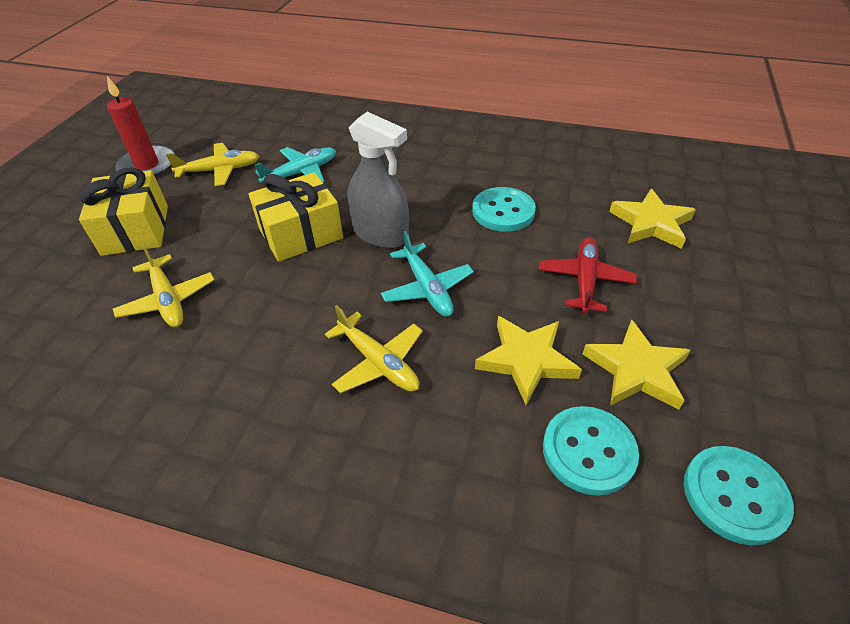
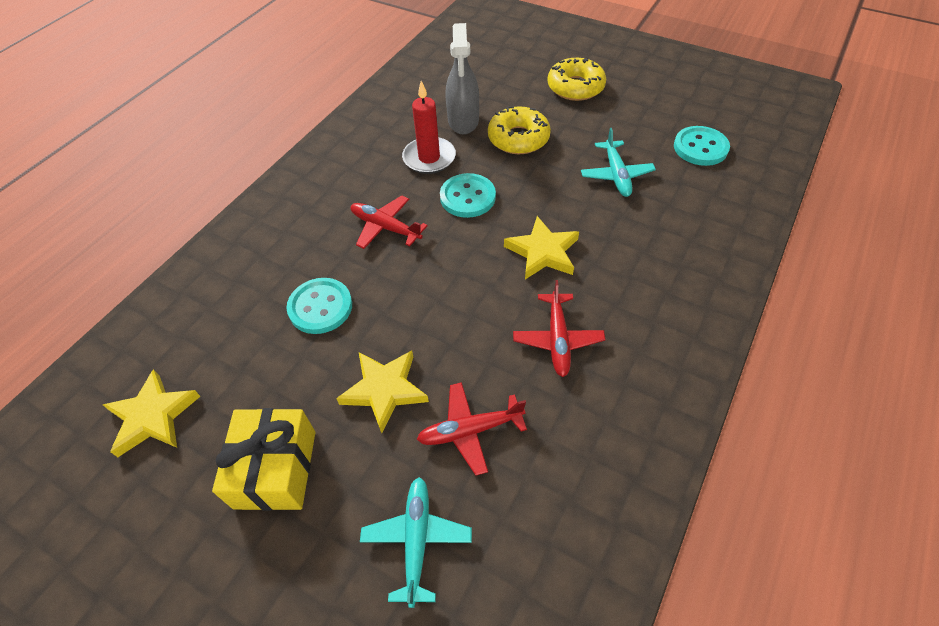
red plane: 1 -> 3
yellow donut: 0 -> 2
yellow gift: 2 -> 1
yellow plane: 3 -> 0

